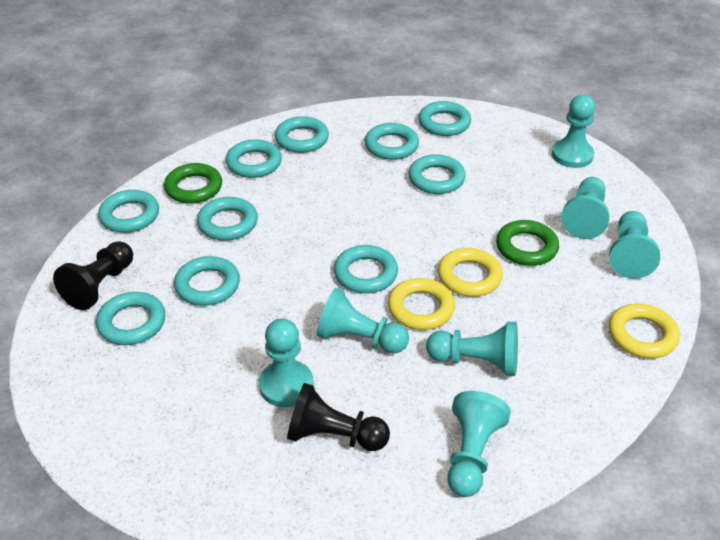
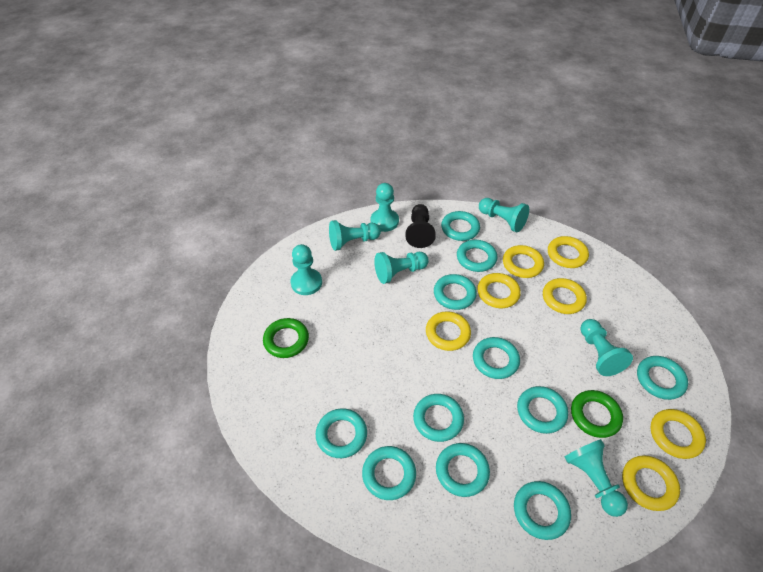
black pawn: 2 -> 1
turquoise ring: 10 -> 11
yellow ring: 3 -> 7

